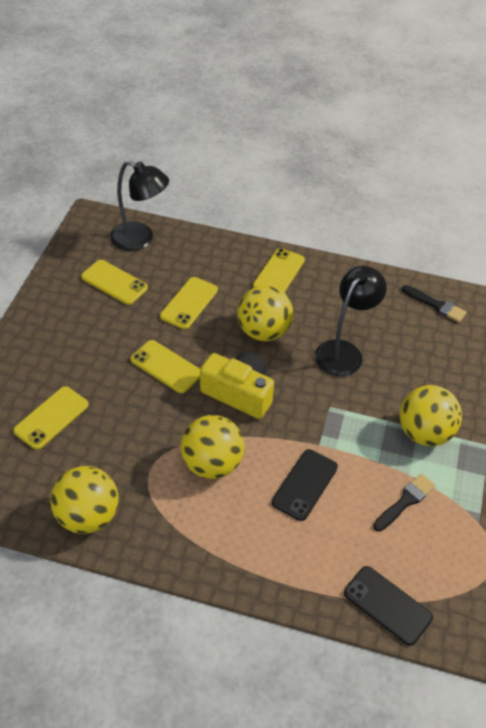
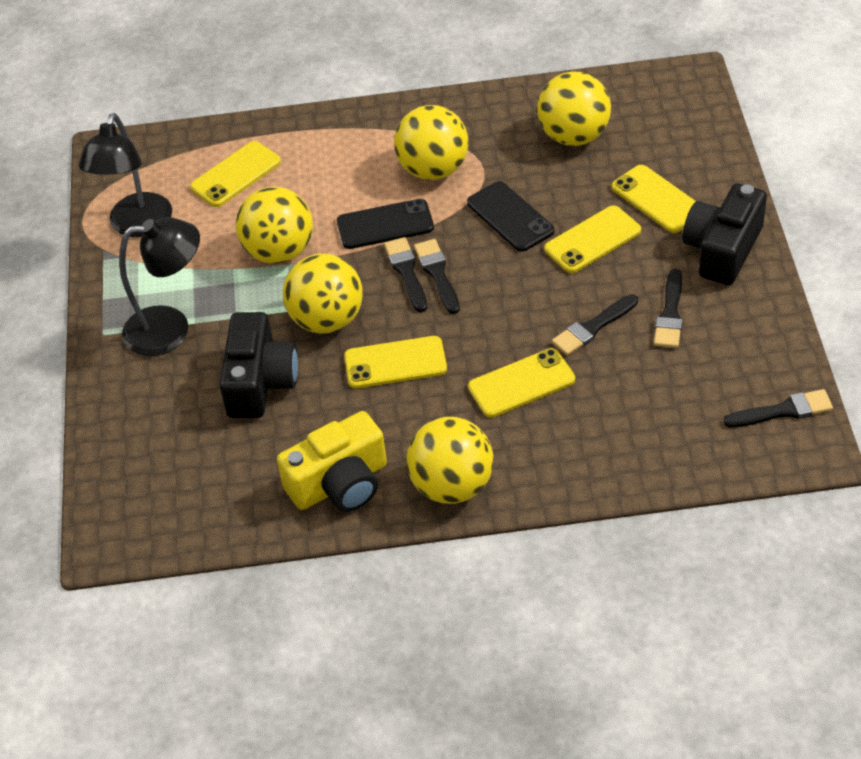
black brush: 2 -> 5
black camera: 0 -> 2
yellow ball: 4 -> 5

